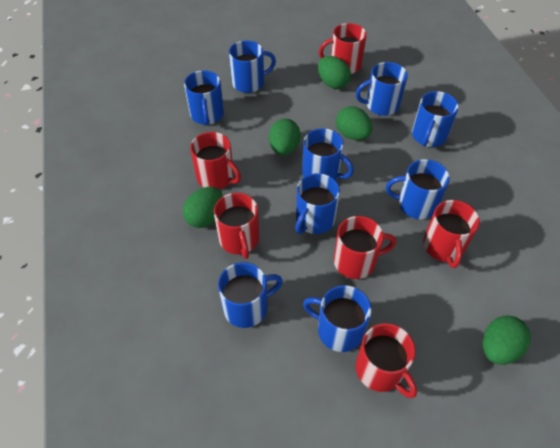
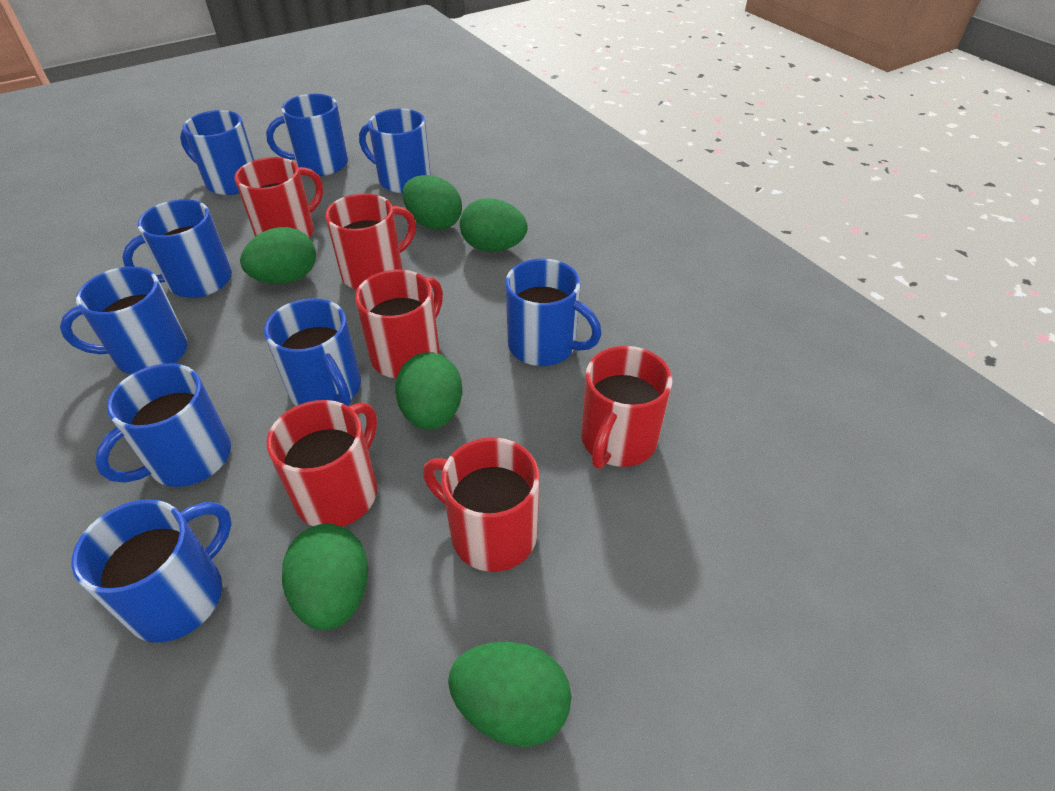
green egg: 5 -> 6

